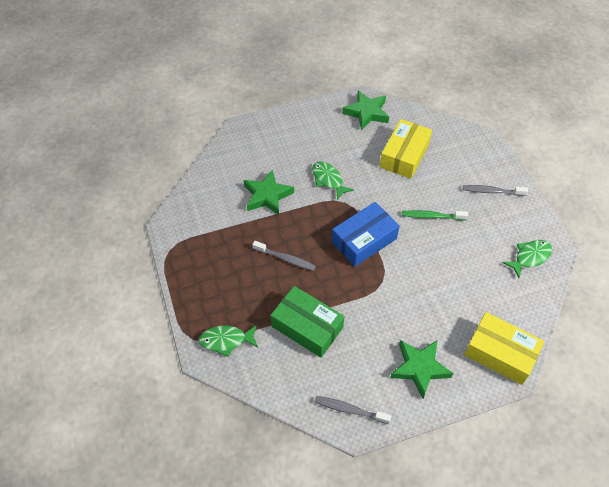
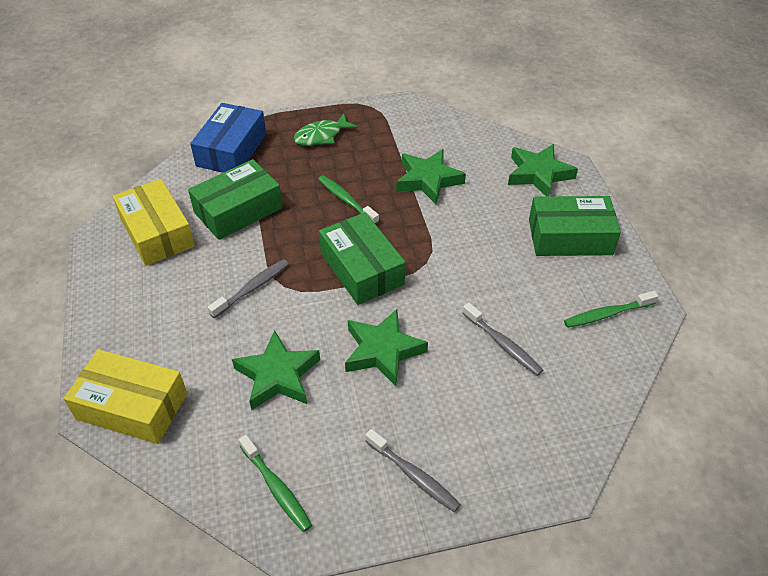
green box: 1 -> 3
green fish: 3 -> 1
green star: 3 -> 4
green toothbrush: 1 -> 3

